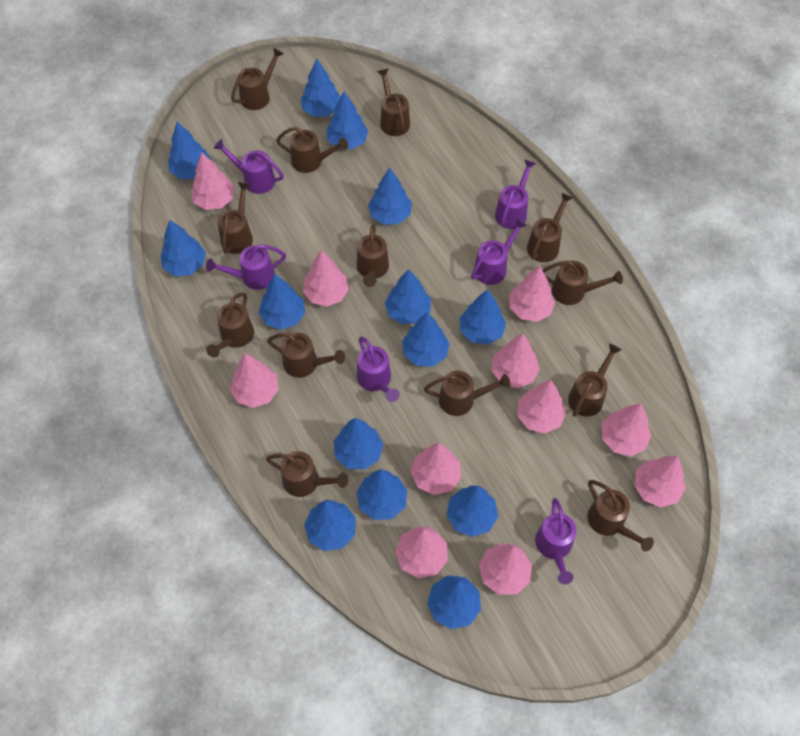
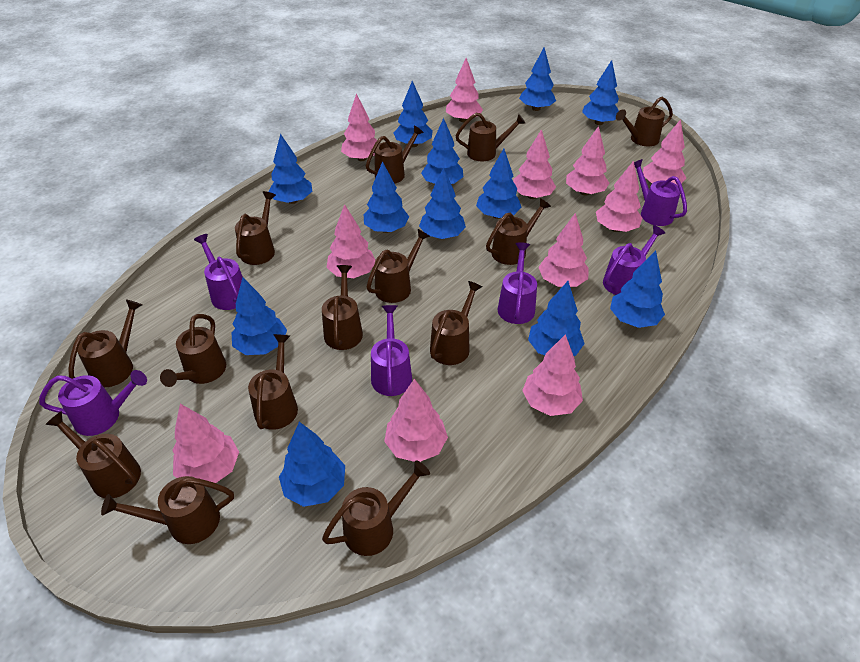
blue tree: 14 -> 12
brown watering can: 13 -> 14

